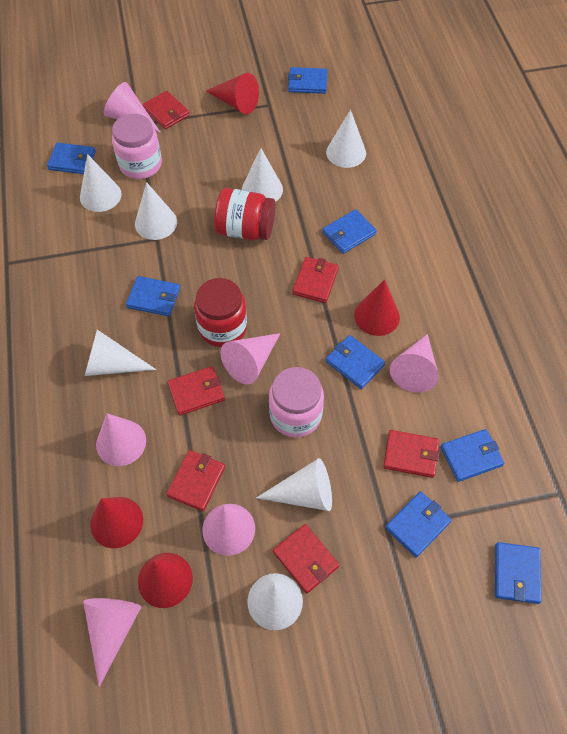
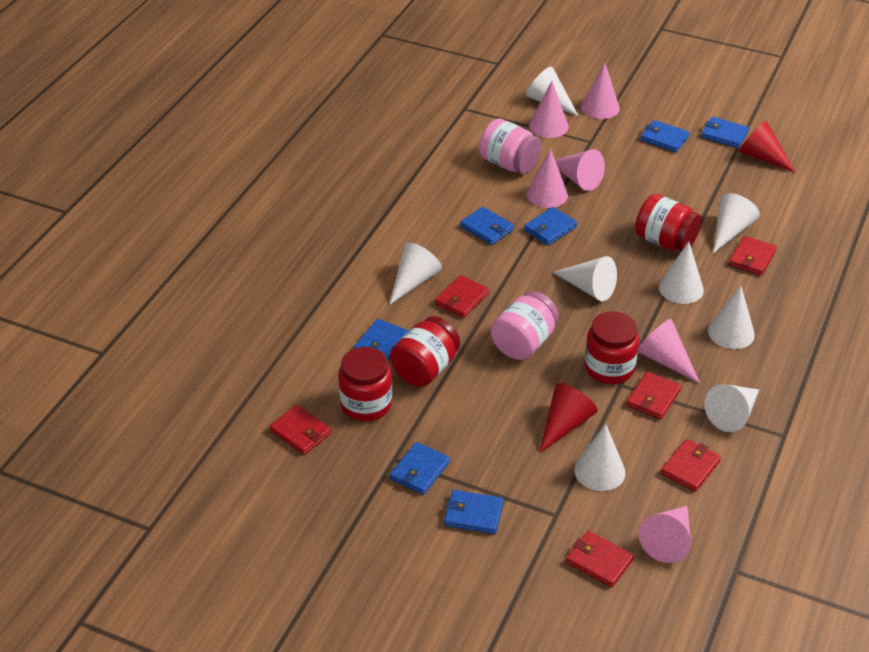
blue wallet: 8 -> 7
red cone: 4 -> 2
red jar: 2 -> 4
white cone: 7 -> 8

